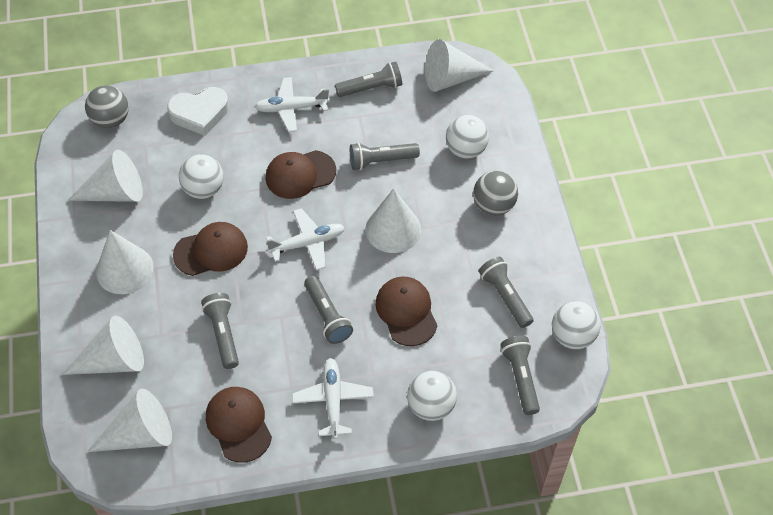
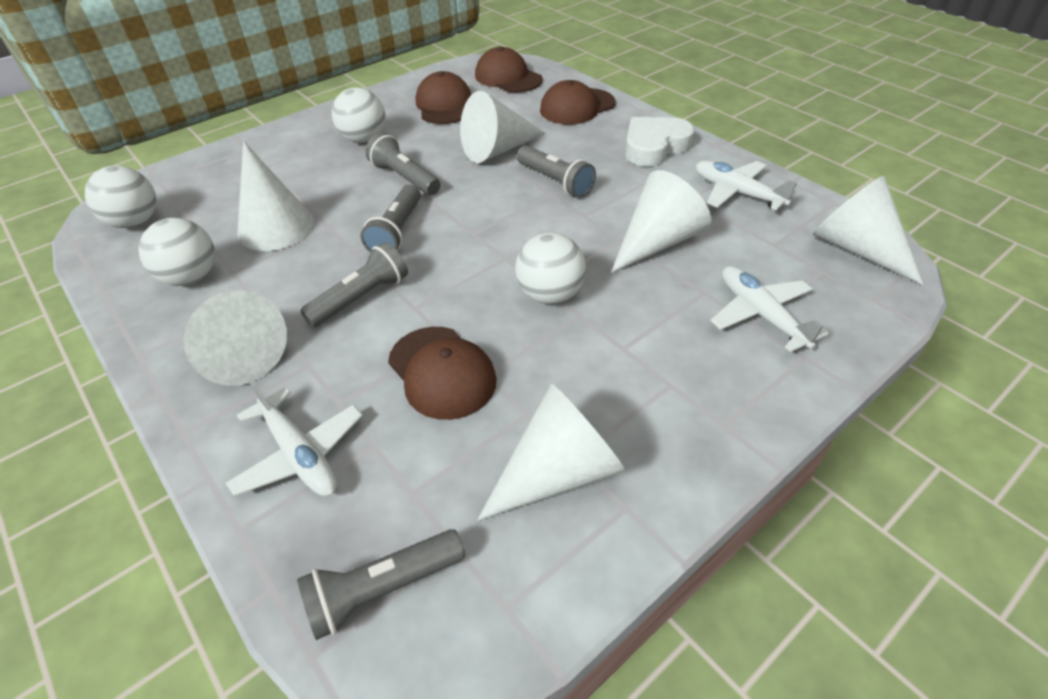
grey ball: 2 -> 0
grey flashlight: 6 -> 5

